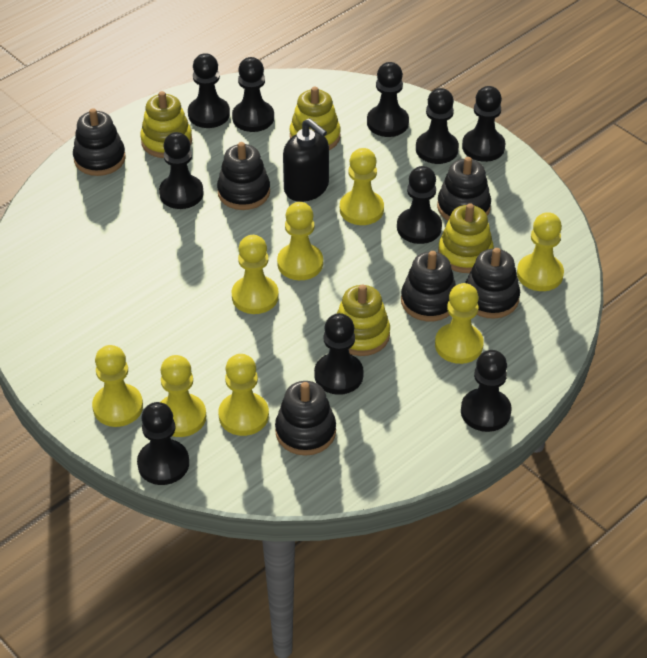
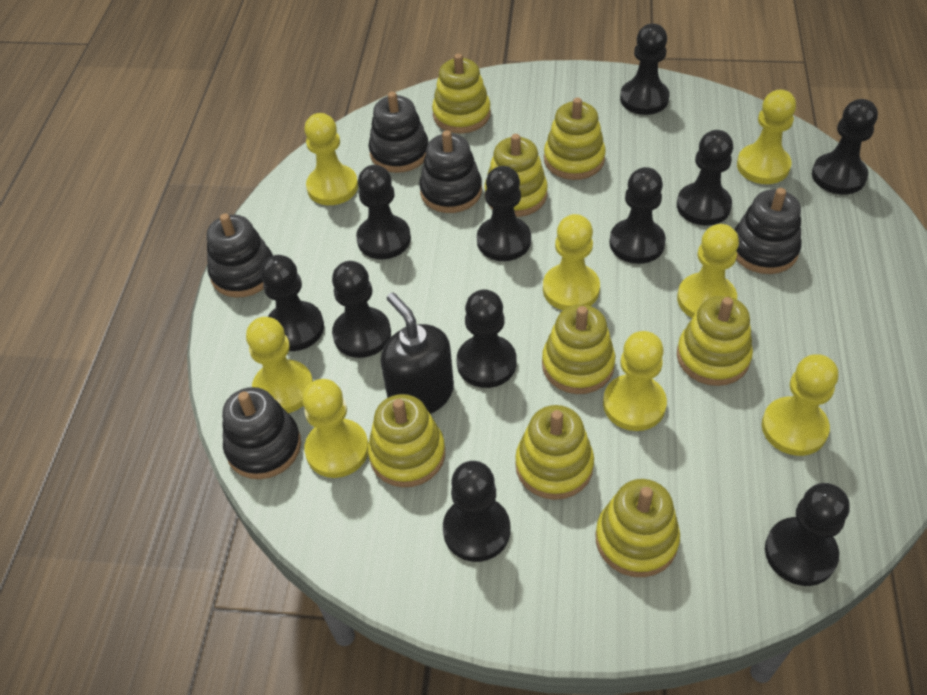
black pawn: 10 -> 11
black stacking toy: 6 -> 5
yellow stacking toy: 4 -> 8

